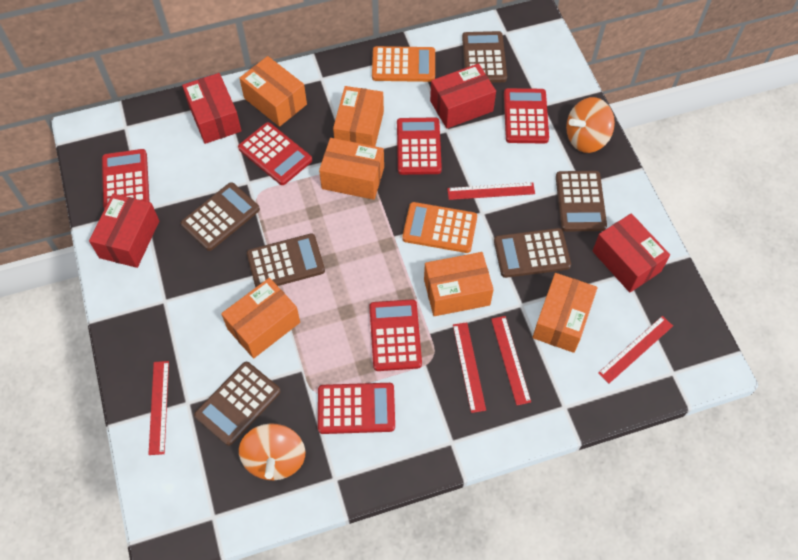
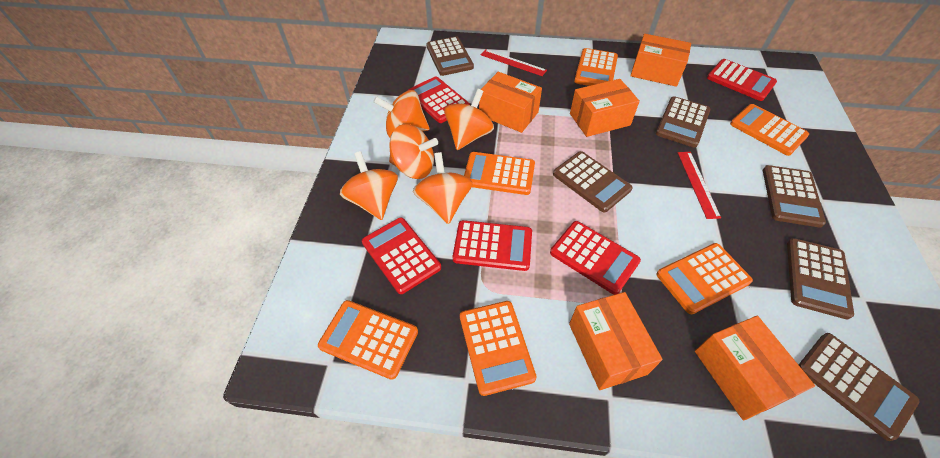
orange box: 6 -> 5
orange calculator: 2 -> 6
orange spinning top: 2 -> 5
red box: 4 -> 0
red calculator: 6 -> 5
red ruler: 5 -> 2

